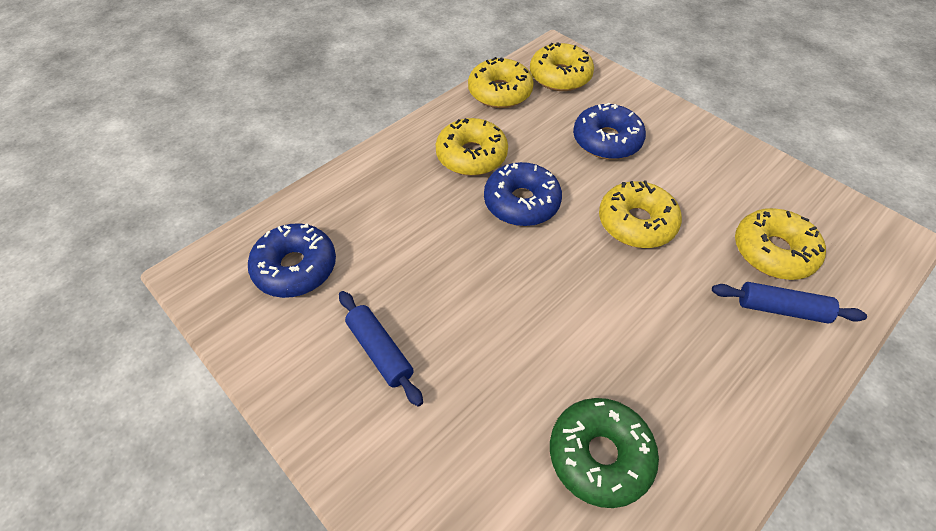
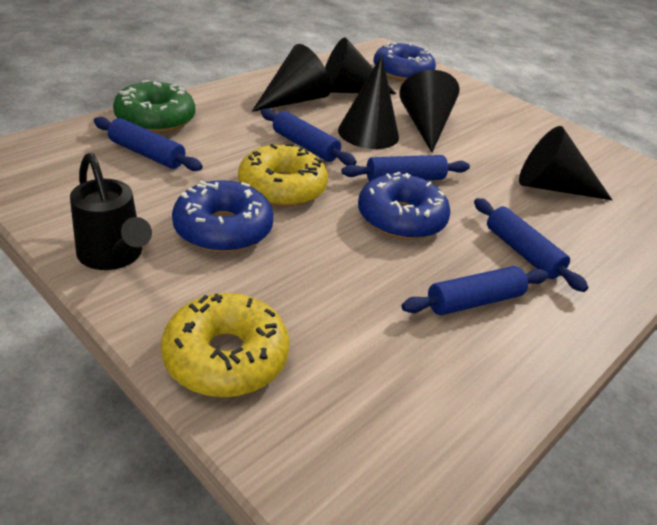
black cone: 0 -> 5
black watering can: 0 -> 1
blue rolling pin: 2 -> 5
yellow donut: 5 -> 2

